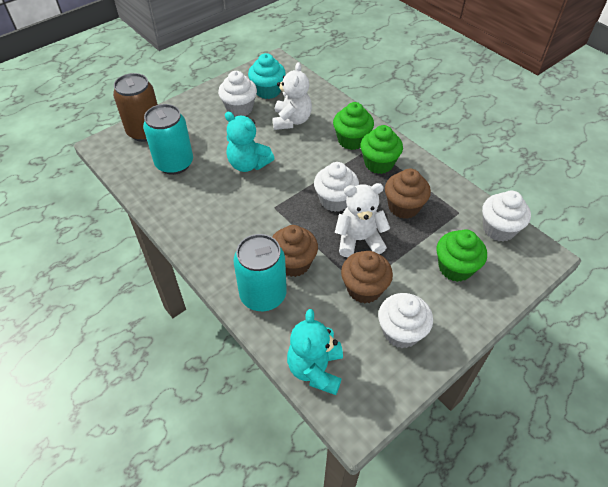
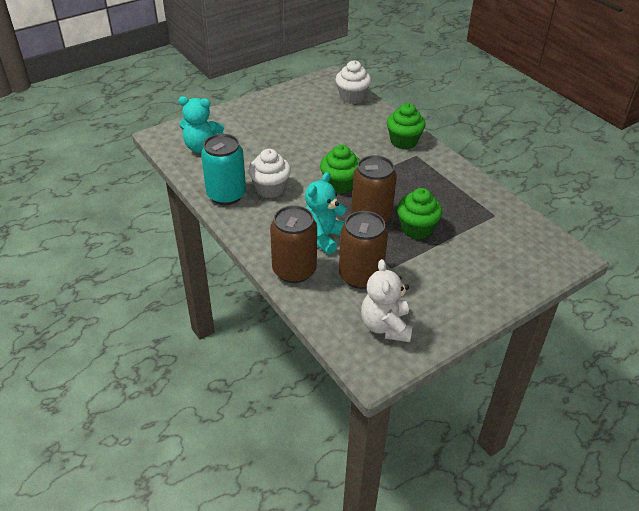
brown can: 1 -> 3
brown cupcake: 3 -> 0
turquoise can: 2 -> 1
turquoise cupcake: 1 -> 0
white cupcake: 4 -> 2
white teddy bear: 2 -> 1

